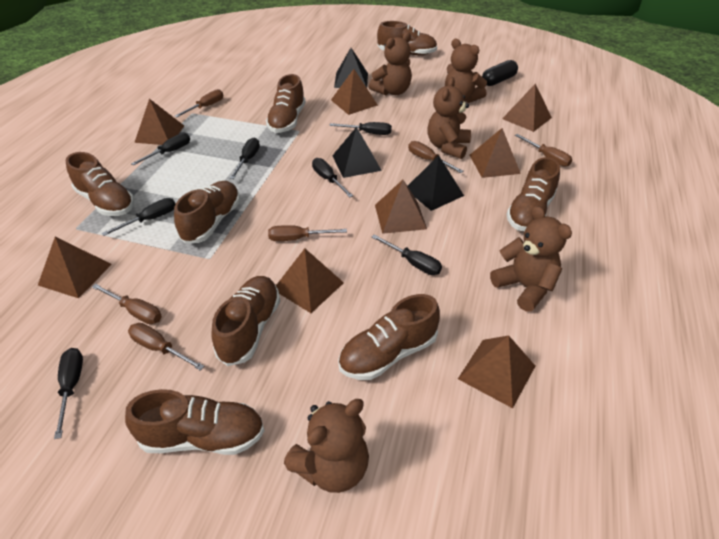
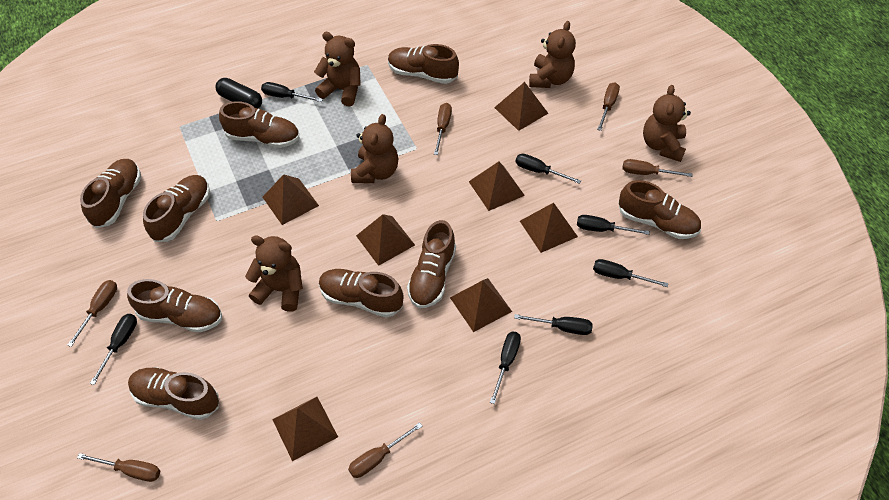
black pyramid: 3 -> 0
brown pyramid: 8 -> 7
brown shoe: 8 -> 9

